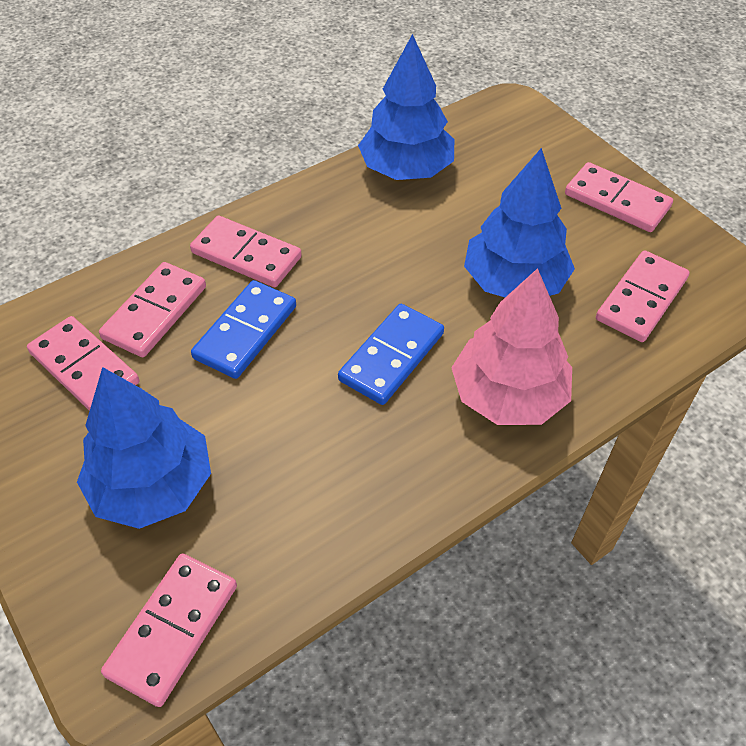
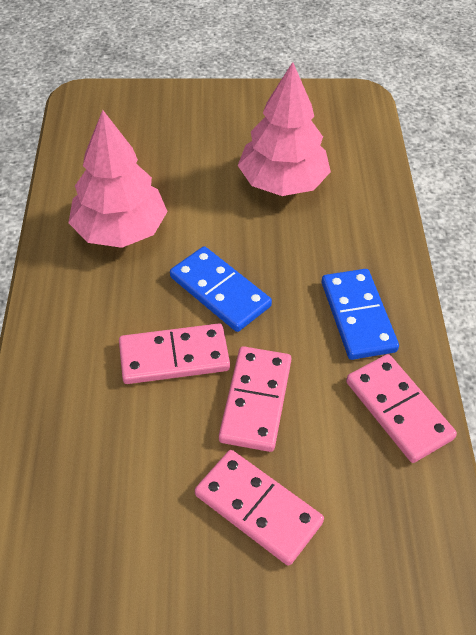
blue tree: 3 -> 0
pink domino: 6 -> 4
pink tree: 1 -> 2

